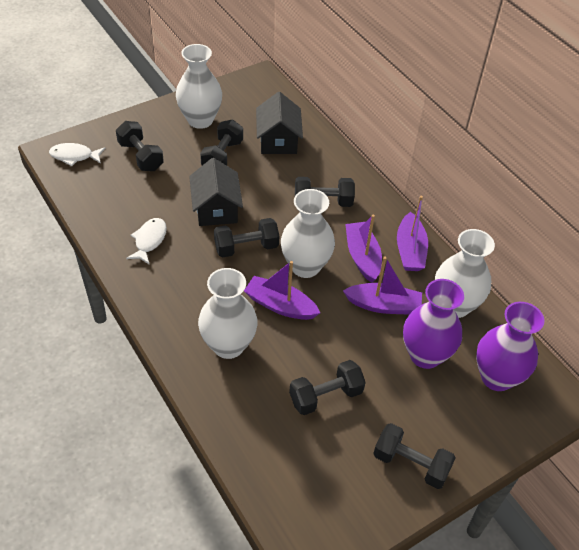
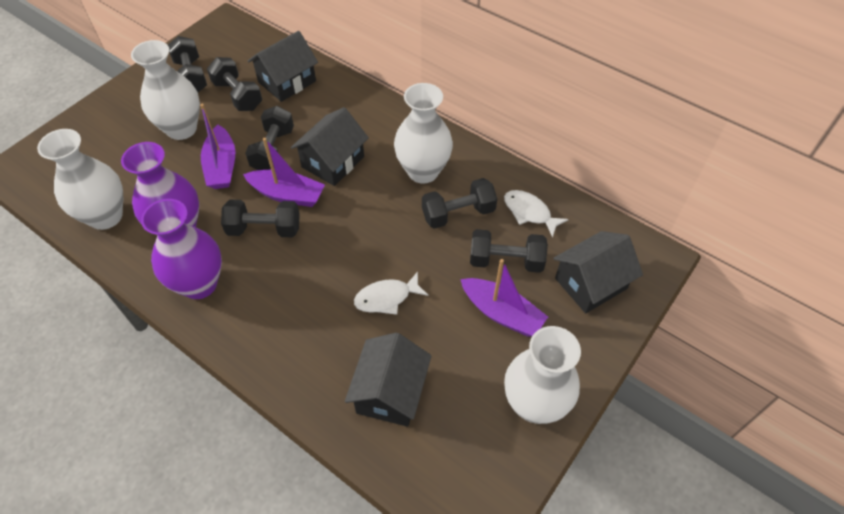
black house: 2 -> 4
purple boat: 4 -> 3

